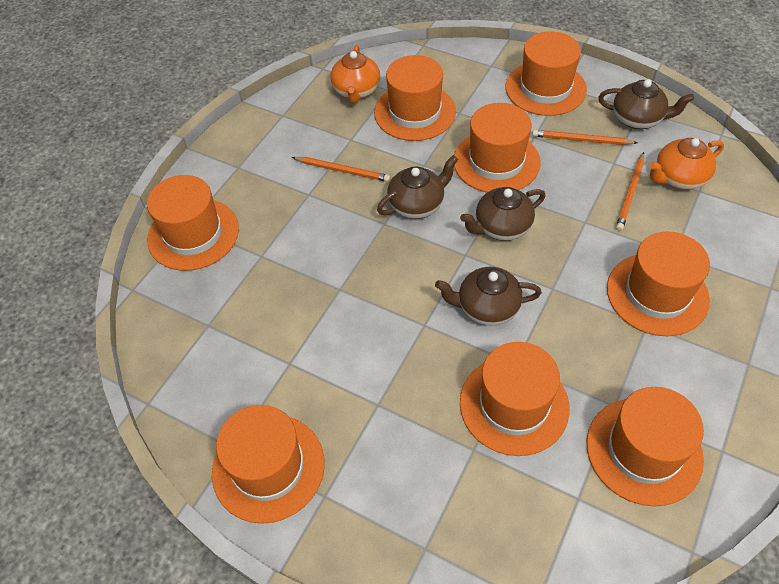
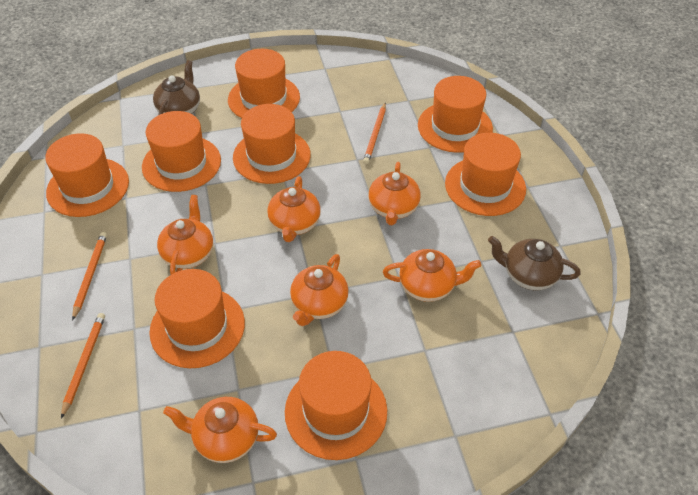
brown teapot: 4 -> 2
orange teapot: 2 -> 6

